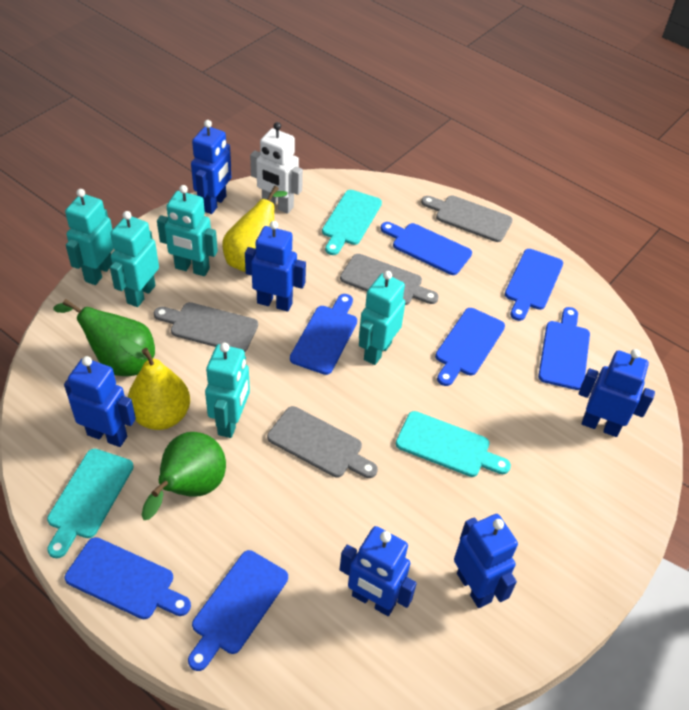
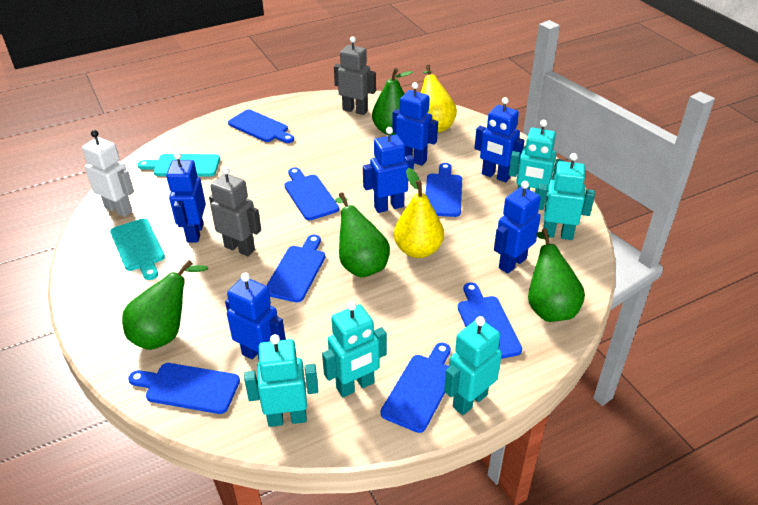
green pear: 2 -> 4
grey cutting board: 4 -> 0
grey robot: 0 -> 2
turquoise cutting board: 3 -> 2

